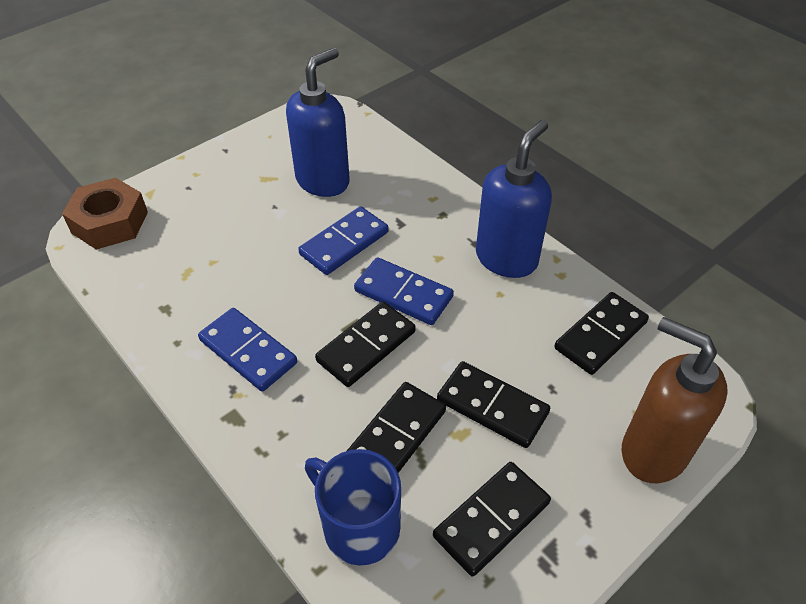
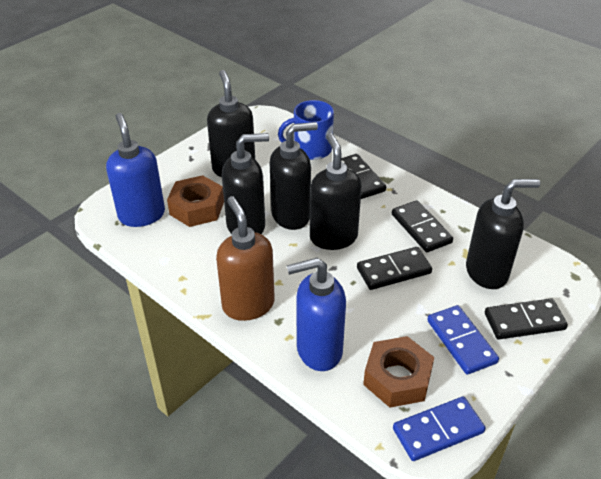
black domino: 5 -> 4
black soap dispenser: 0 -> 5
blue domino: 3 -> 2
brown nut: 1 -> 2

